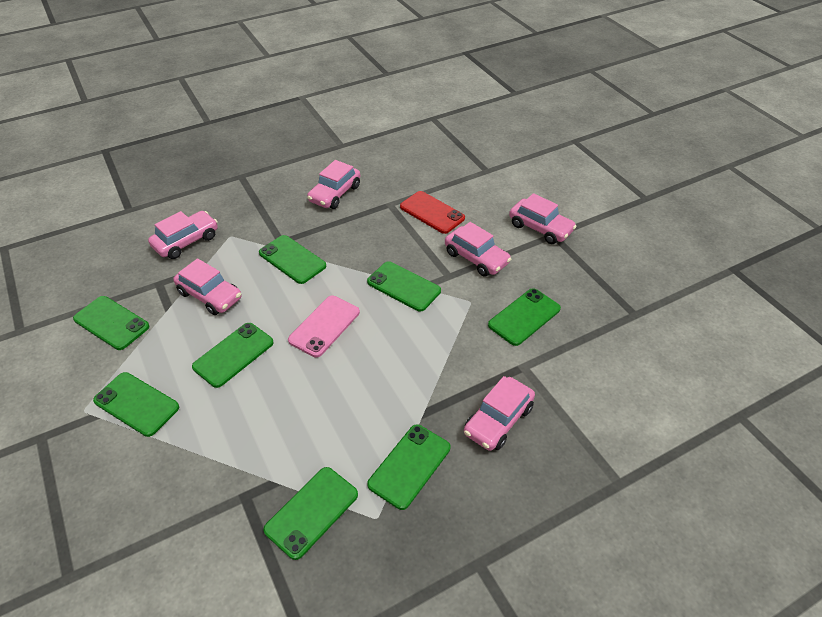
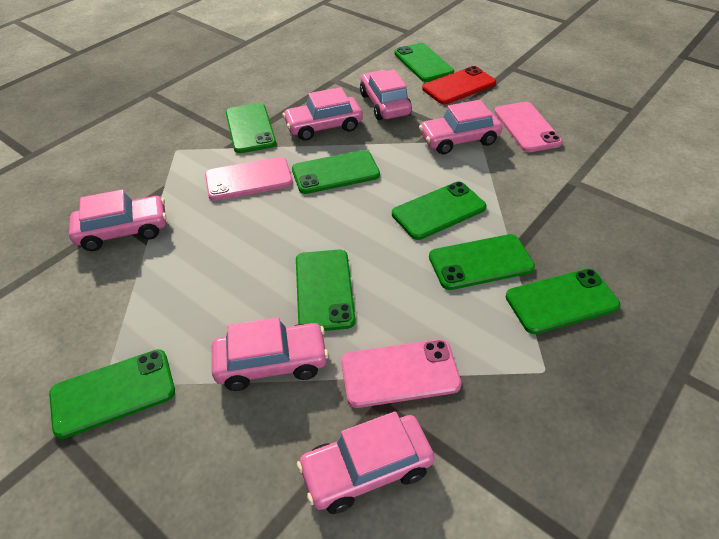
pink phone: 1 -> 3

